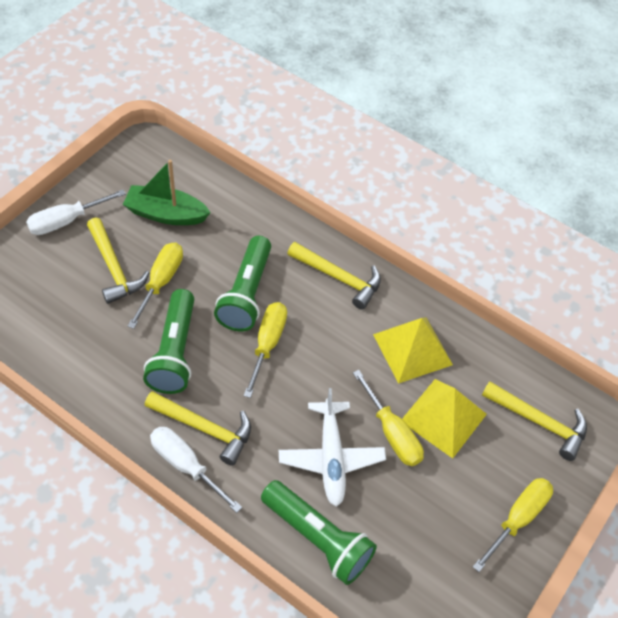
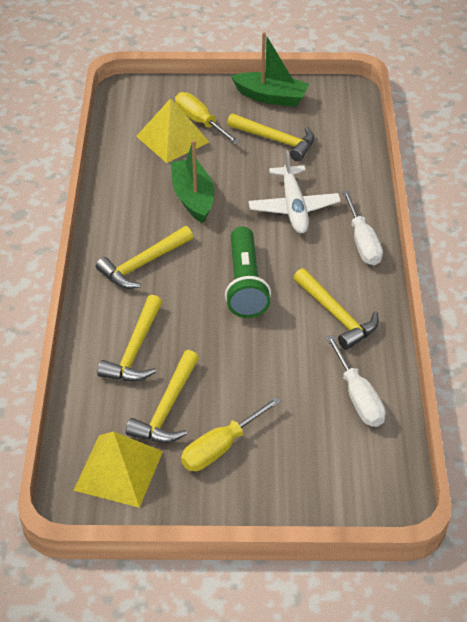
green boat: 1 -> 2
green flashlight: 3 -> 1
yellow hammer: 4 -> 5
yellow screwdriver: 4 -> 2

